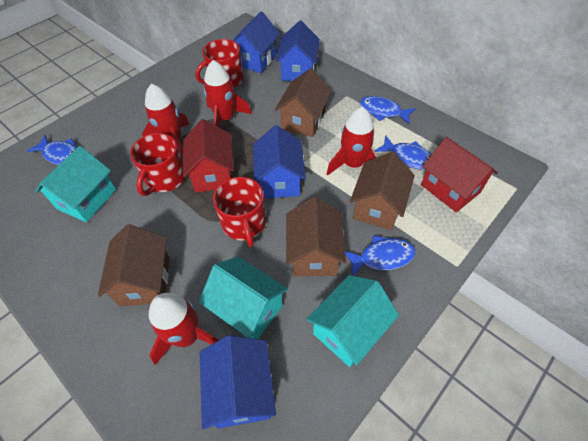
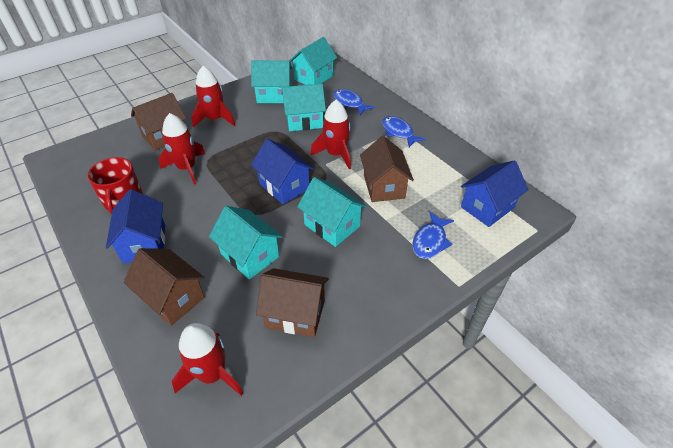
blue fish: 4 -> 3
blue house: 4 -> 3
red house: 2 -> 0
red mug: 3 -> 1
turquoise house: 3 -> 5

